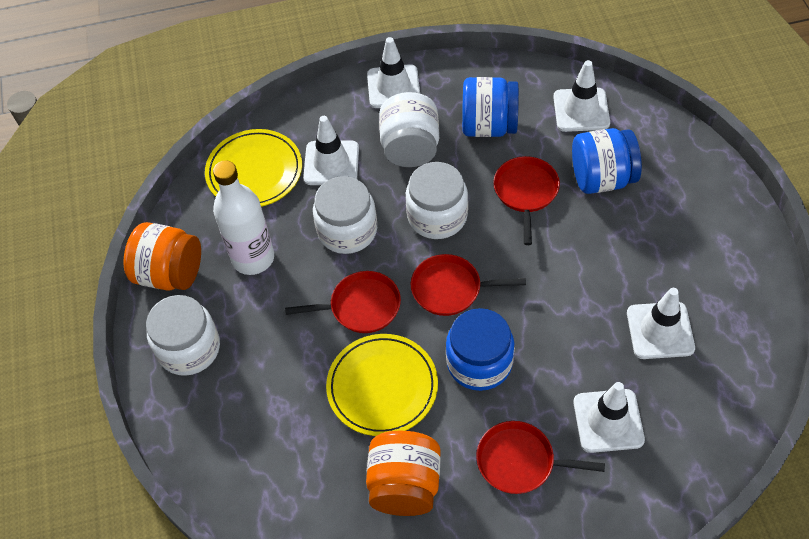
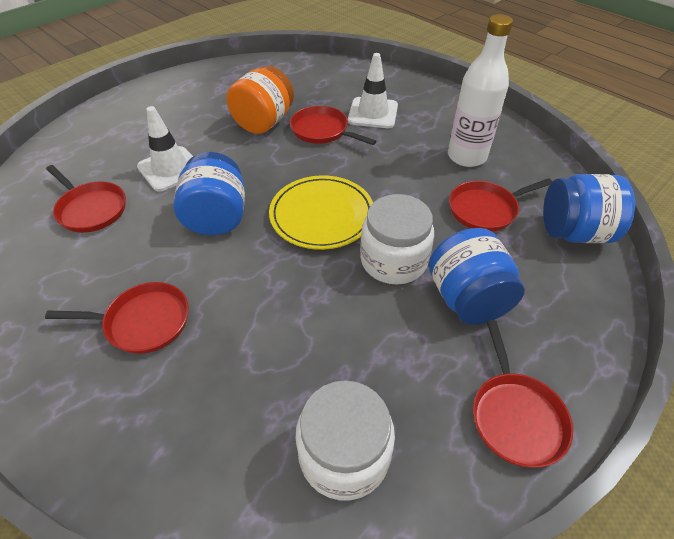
orange jar: 2 -> 1
red pan: 4 -> 5
white jar: 4 -> 2
white traffic cone: 5 -> 2
yellow plate: 2 -> 1

